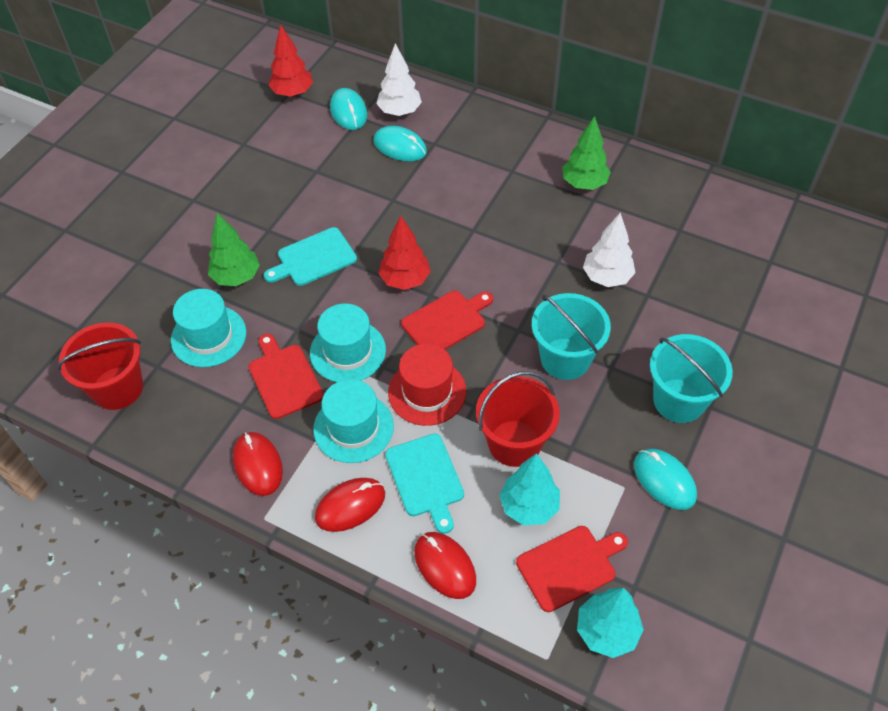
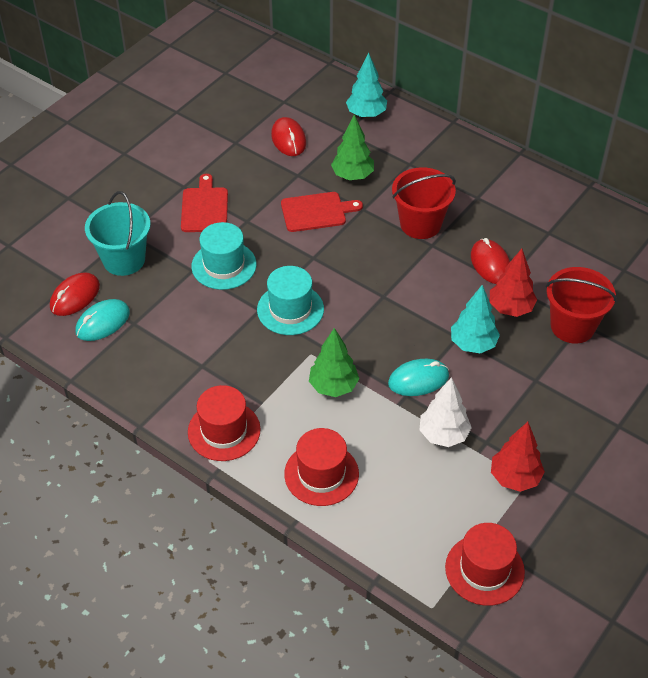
red cutting board: 3 -> 2
red hat: 1 -> 3
turquoise bucket: 2 -> 1
turquoise cutting board: 2 -> 0
turquoise hat: 3 -> 2
turquoise mouse: 3 -> 2
white tree: 2 -> 1

